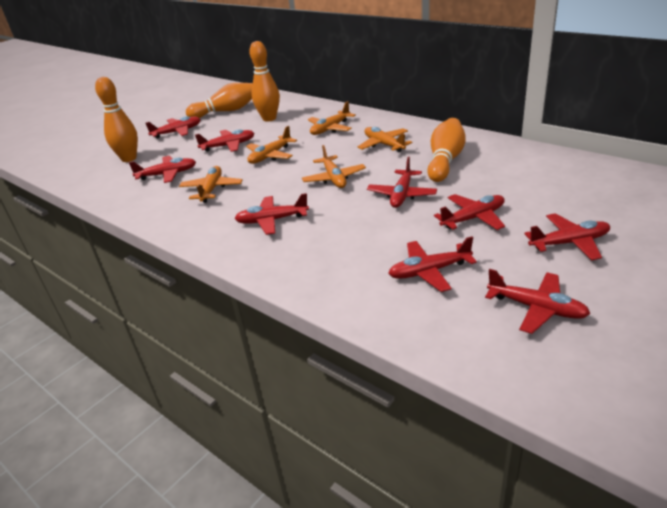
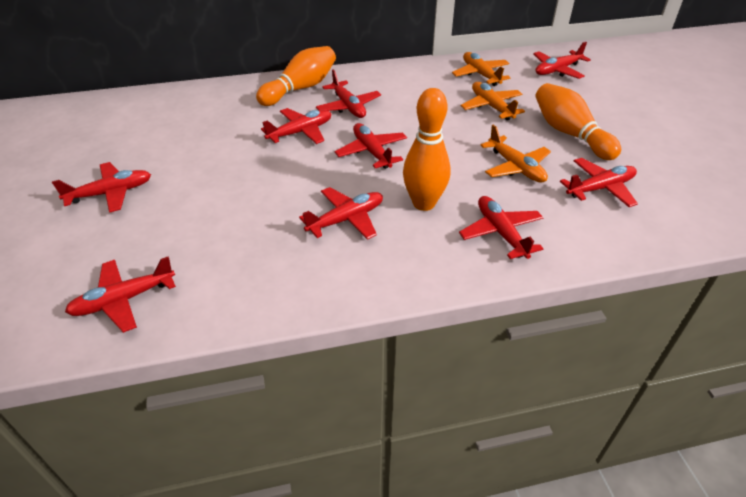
orange bowling pin: 4 -> 3
orange plane: 5 -> 3

